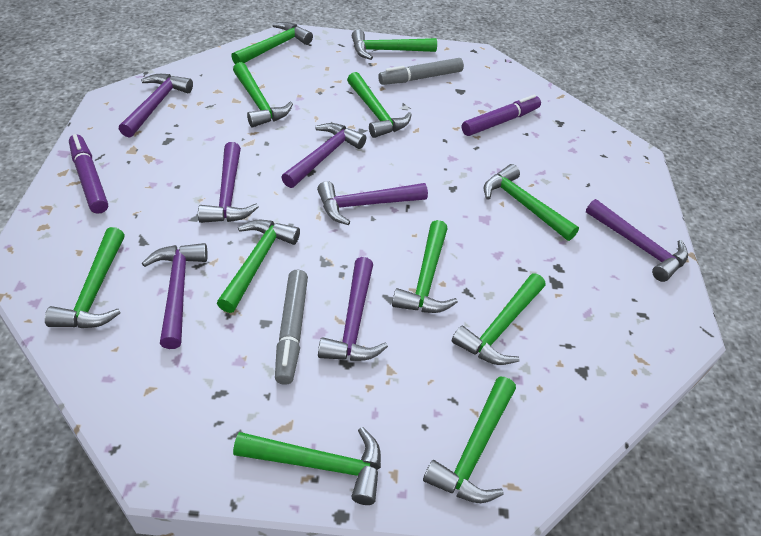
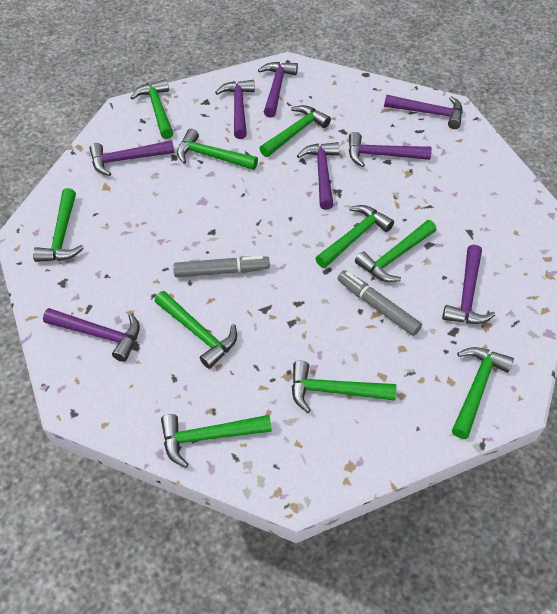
green hammer: 11 -> 10
purple hammer: 7 -> 8
purple marker: 2 -> 0

